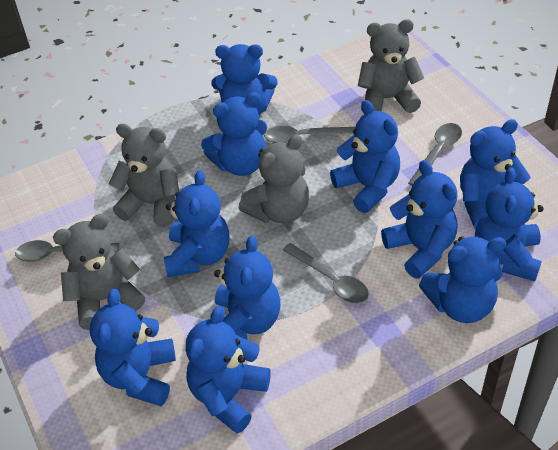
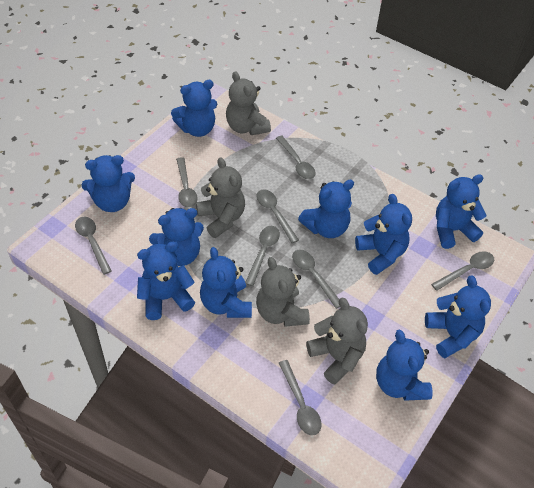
blue teddy bear: 11 -> 10
grey spoon: 4 -> 8

